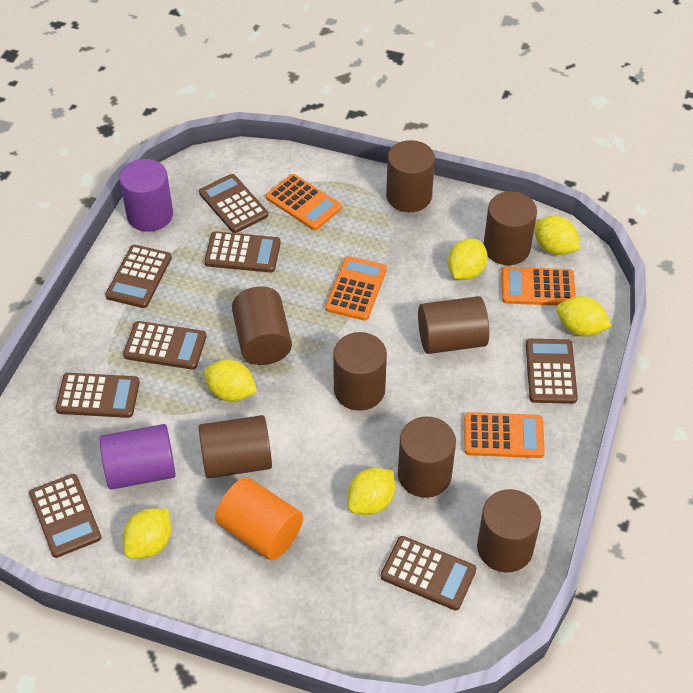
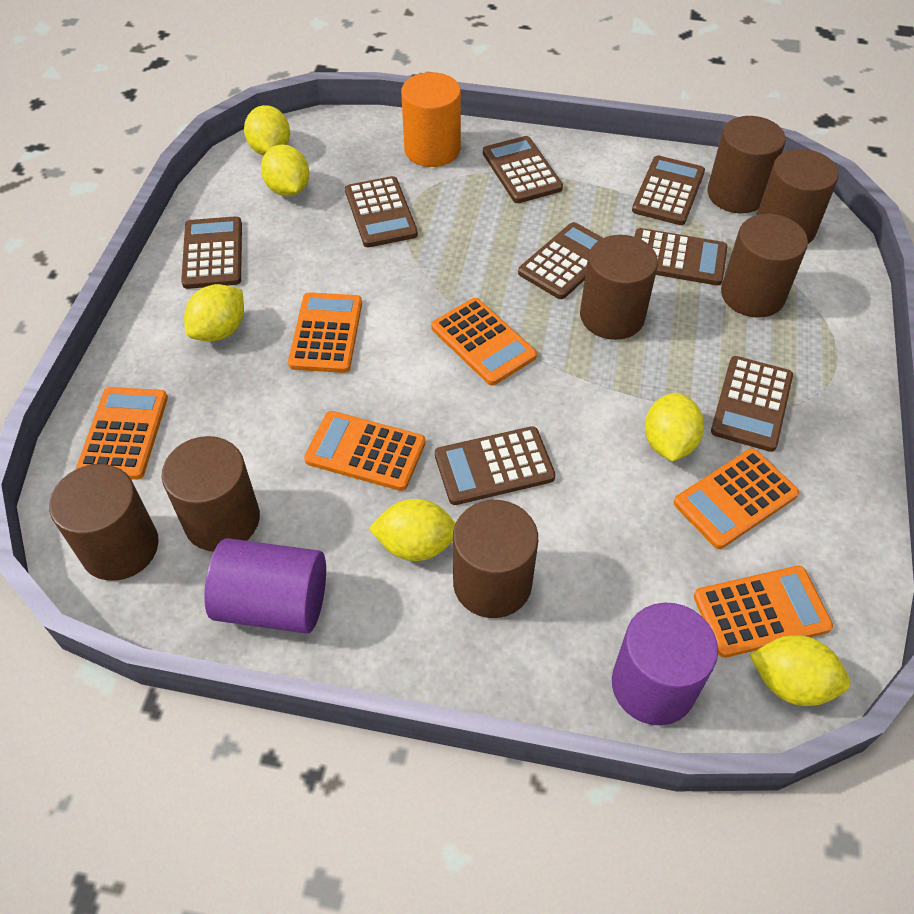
brown cylinder: 8 -> 7
orange calculator: 4 -> 6

